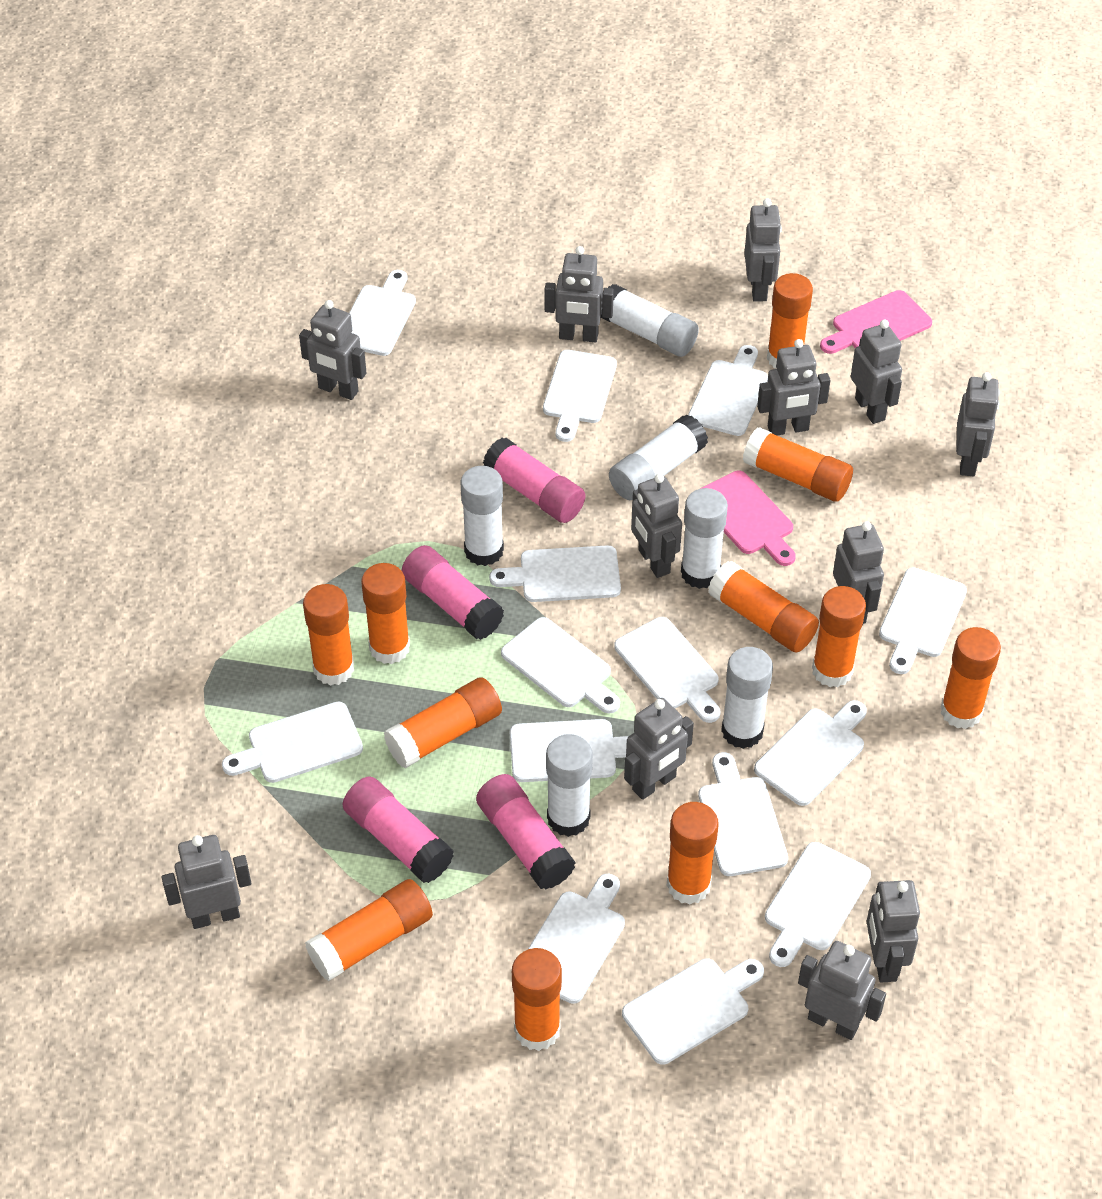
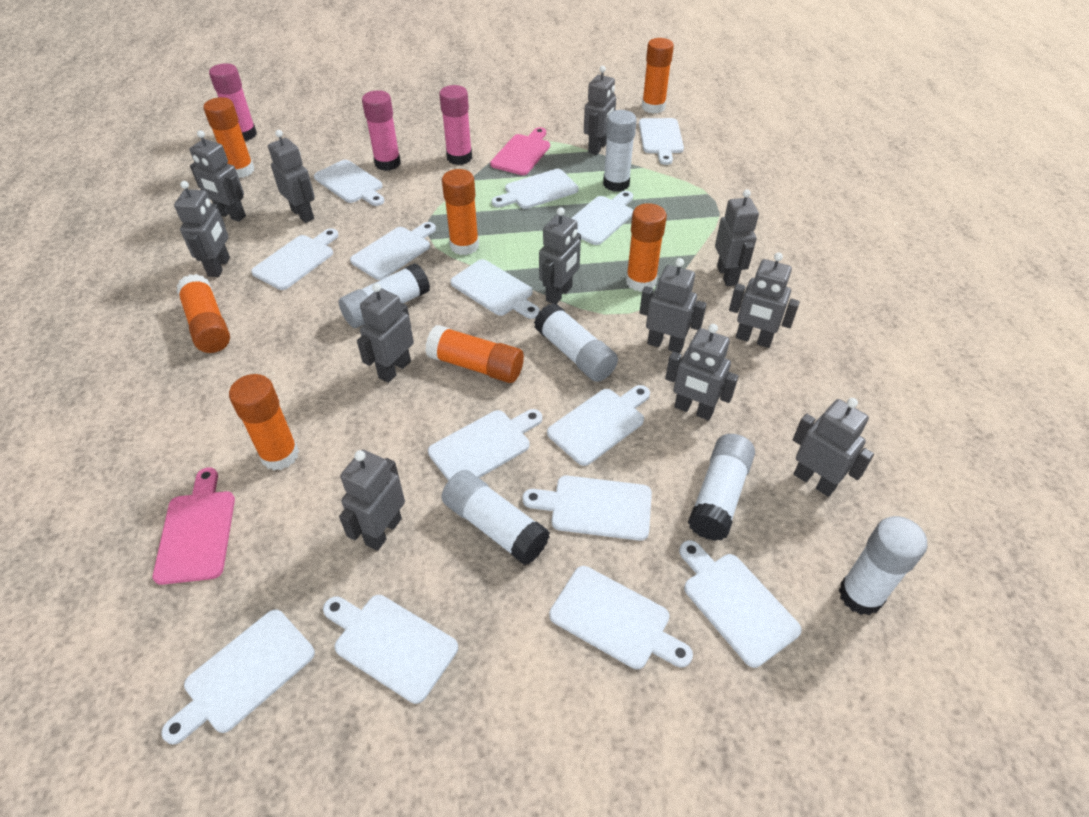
orange glue stick: 11 -> 7
pink glue stick: 4 -> 3

